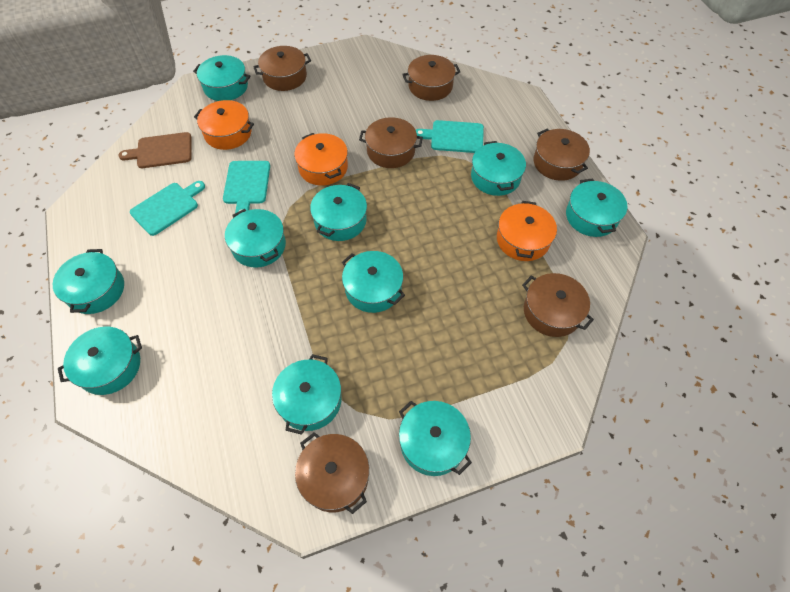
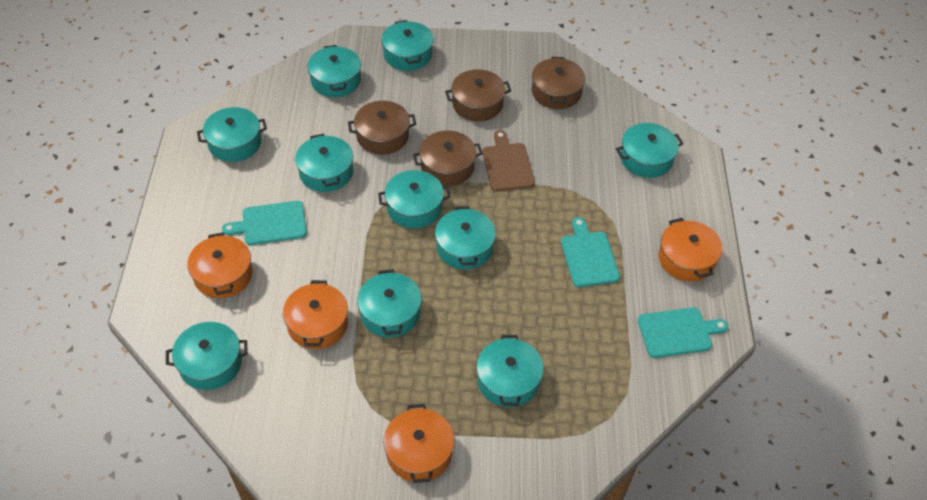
brown pot: 6 -> 4
orange pot: 3 -> 4

